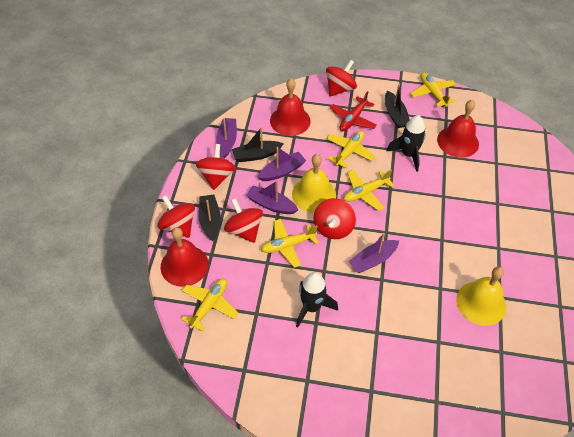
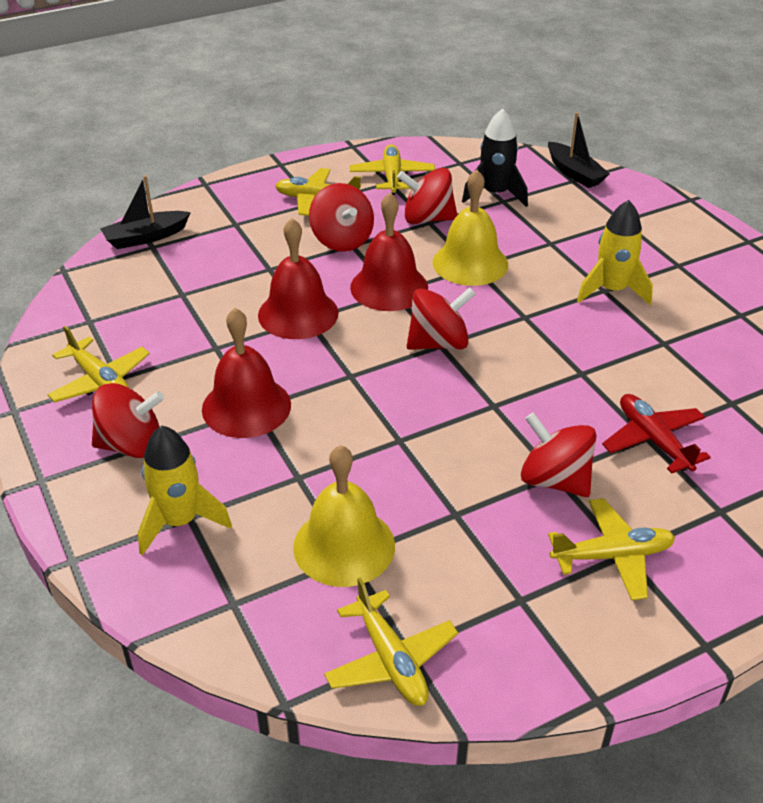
black boat: 3 -> 2
black rocket: 2 -> 1
purple boat: 4 -> 0
yellow rocket: 0 -> 2

